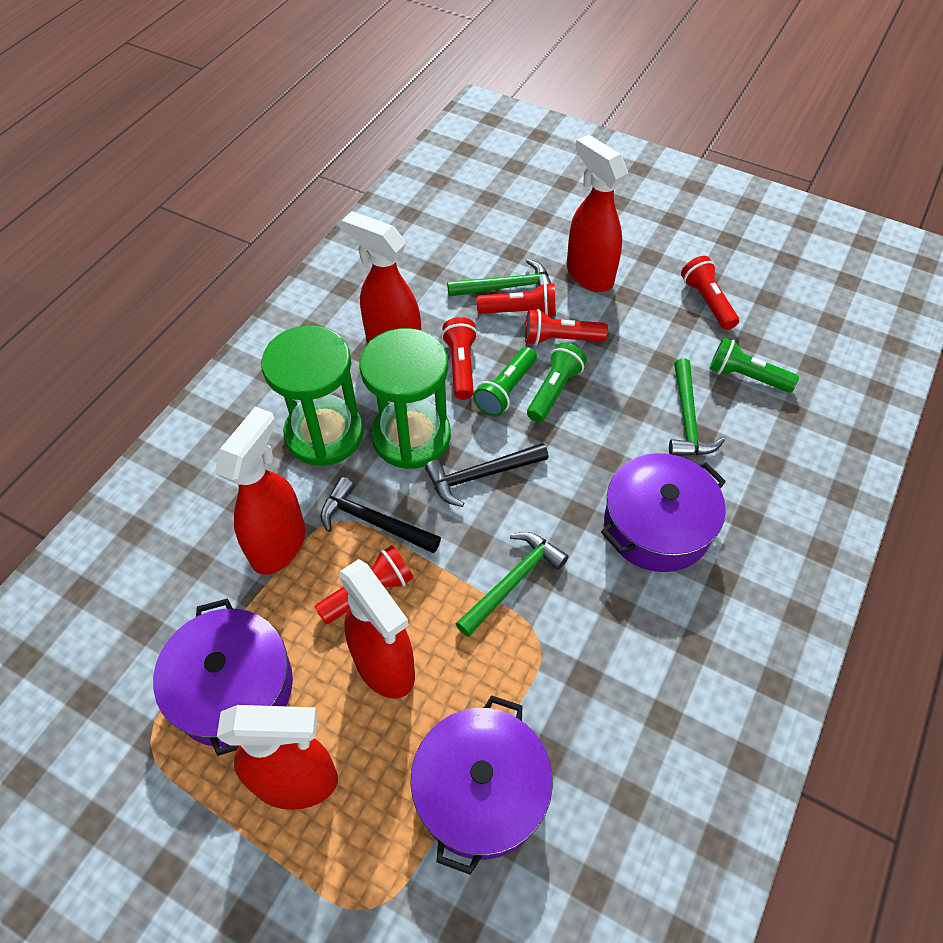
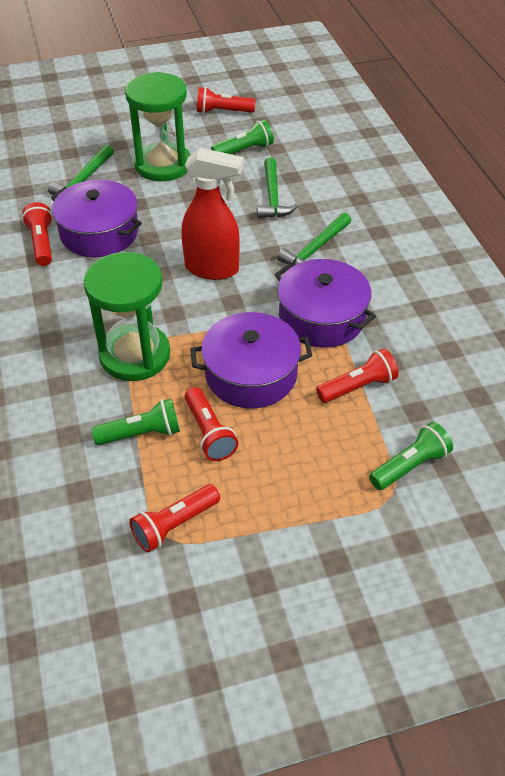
black hammer: 2 -> 0
red spray bottle: 5 -> 1

